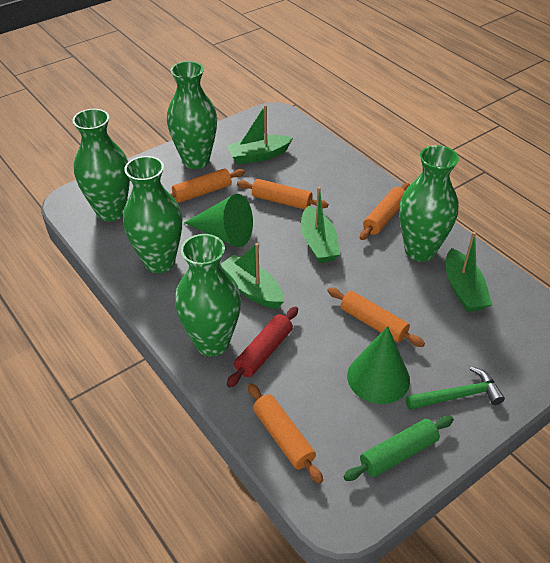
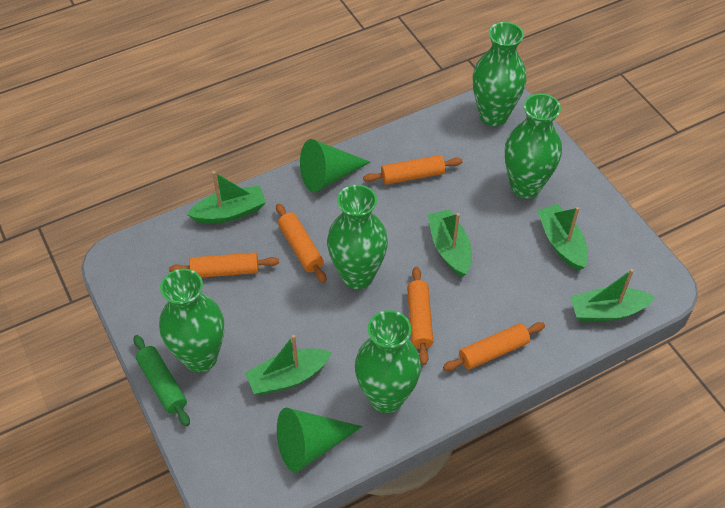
green boat: 4 -> 5
green hammer: 1 -> 0
red rolling pin: 1 -> 0

